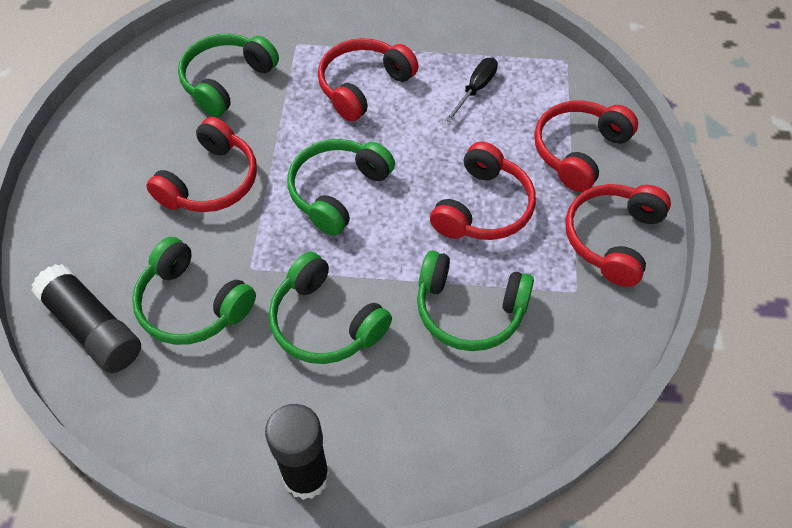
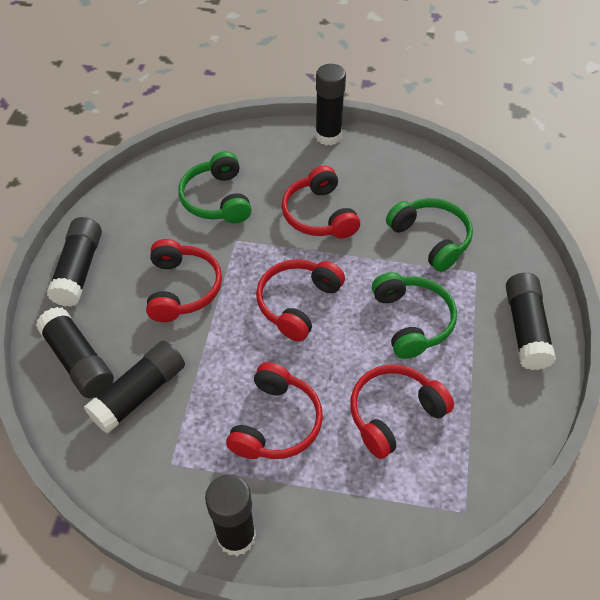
black glue stick: 2 -> 6
black screwdriver: 1 -> 0
green headphones: 5 -> 3

